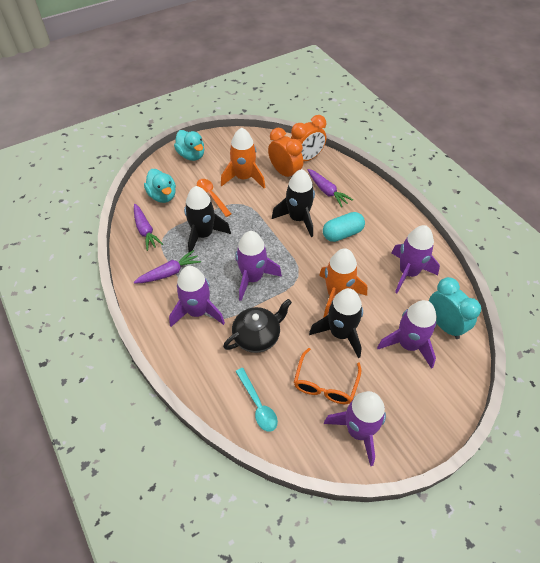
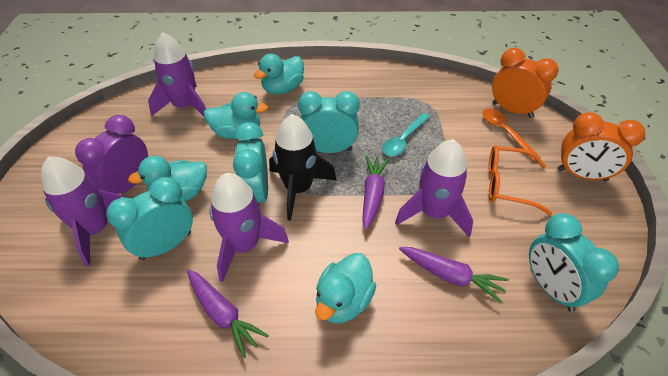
black rocket: 3 -> 1
black teapot: 1 -> 0
orange rocket: 2 -> 0
purple clock: 0 -> 1
purple rocket: 5 -> 4
turquoise capsule: 1 -> 0
turquoise clock: 1 -> 4
turquoise duck: 2 -> 4

